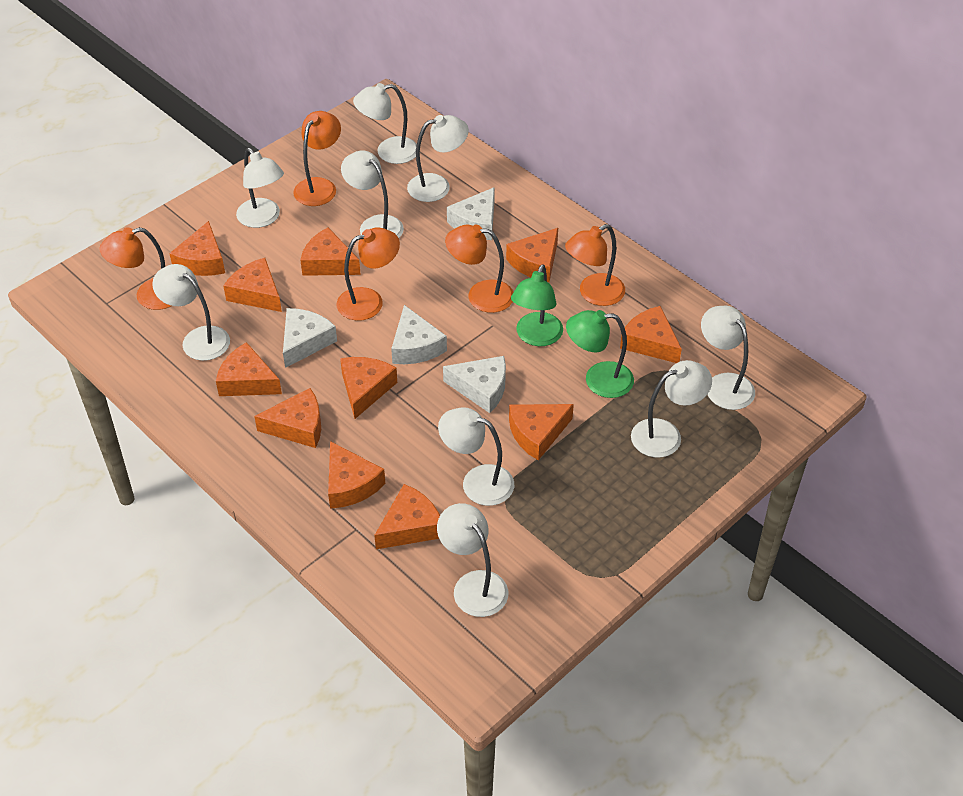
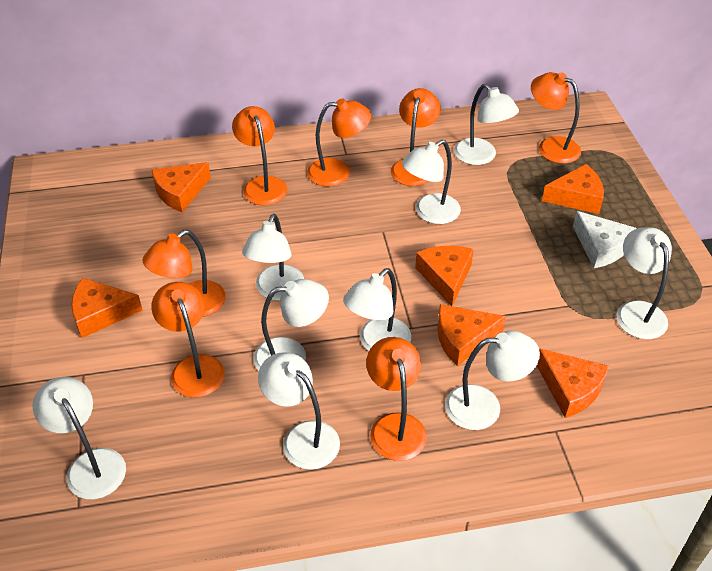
green lamp: 2 -> 0
orange cheese: 11 -> 6
orange lamp: 5 -> 7
white cheese: 4 -> 1

